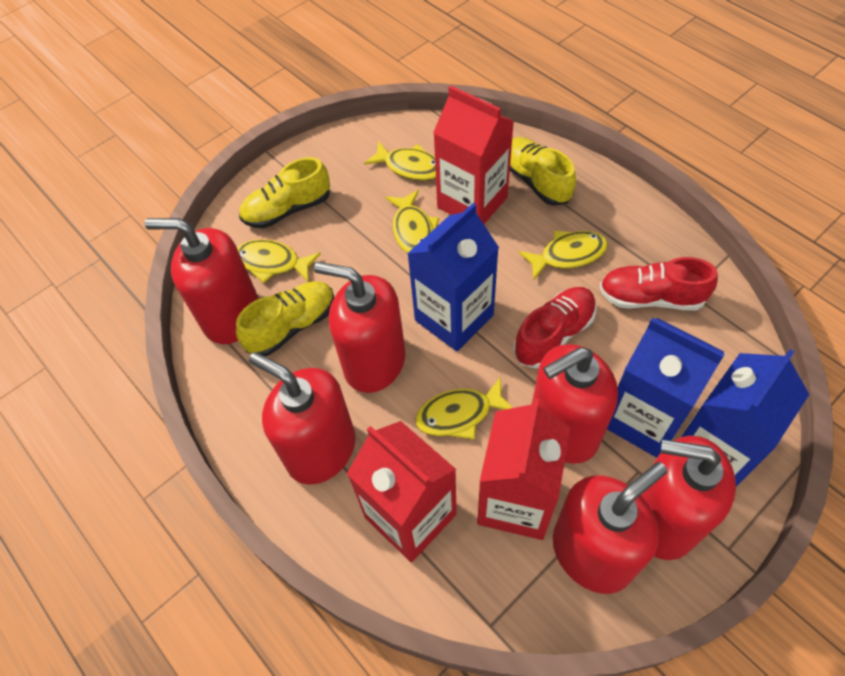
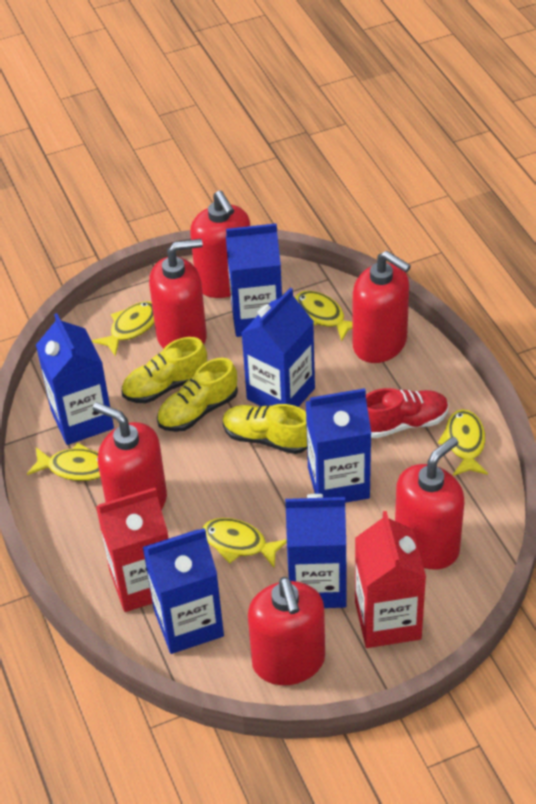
blue carton: 3 -> 6
red carton: 3 -> 2
red shoe: 2 -> 1

